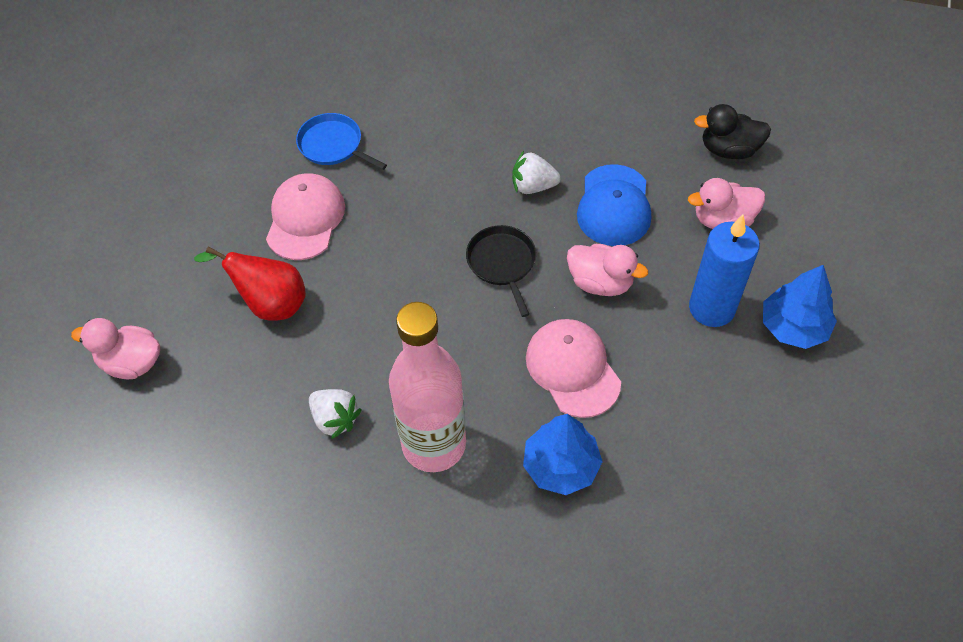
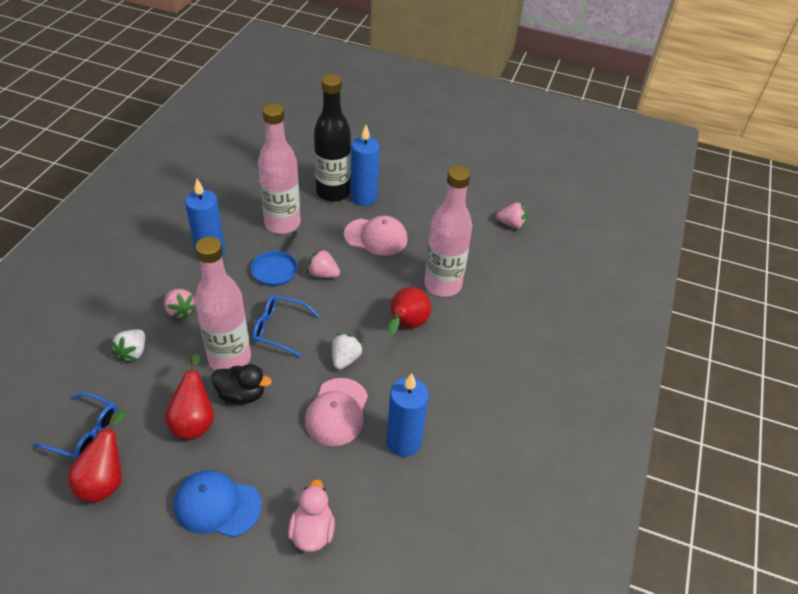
black bottle: 0 -> 1
black pan: 1 -> 0
blue candle: 1 -> 3
blue glasses: 0 -> 2
blue tree: 2 -> 0
pink bottle: 1 -> 3
pink duck: 3 -> 1
pink strawberry: 0 -> 3
red pear: 1 -> 3

